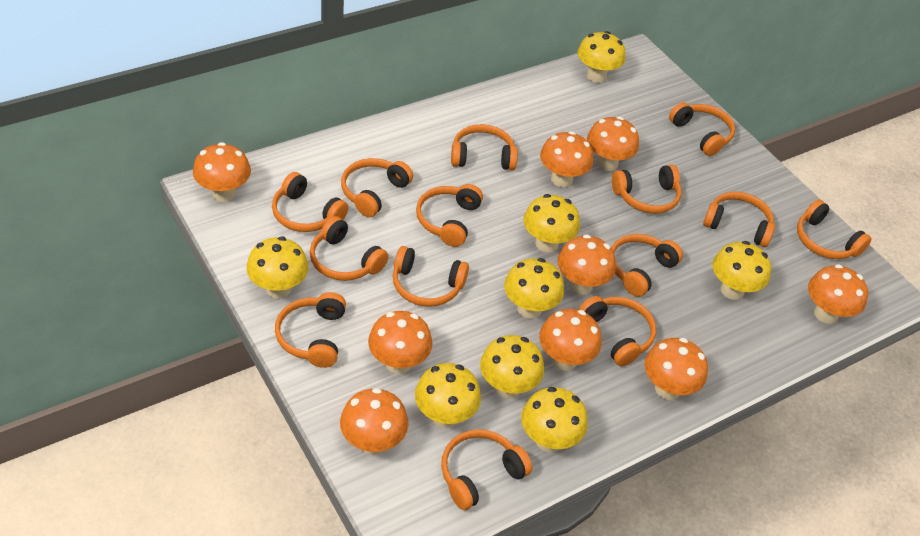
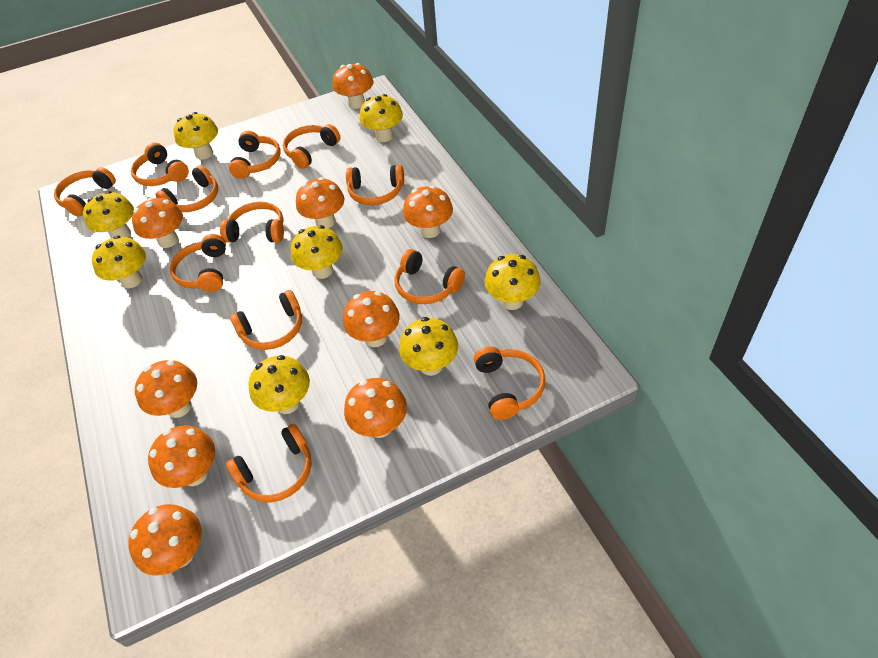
orange headphones: 14 -> 12

